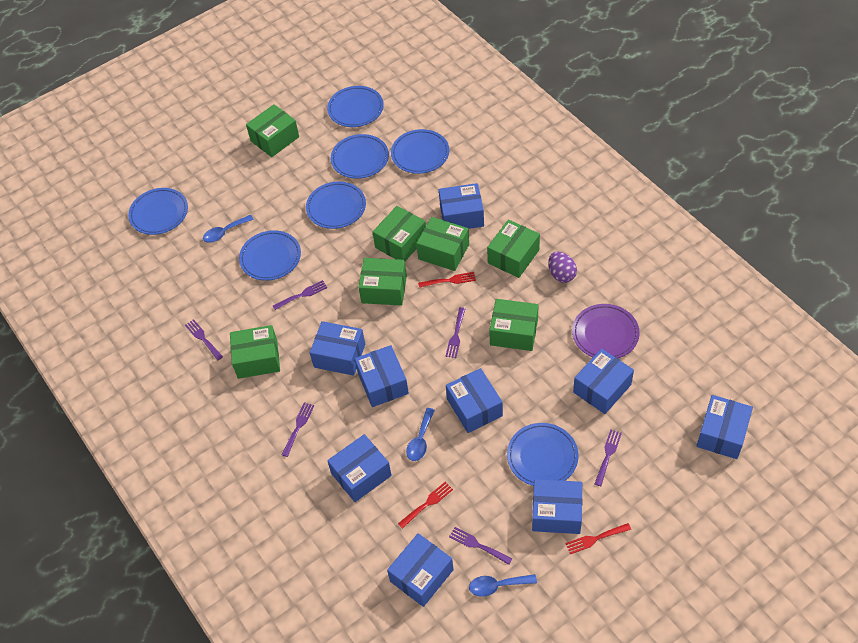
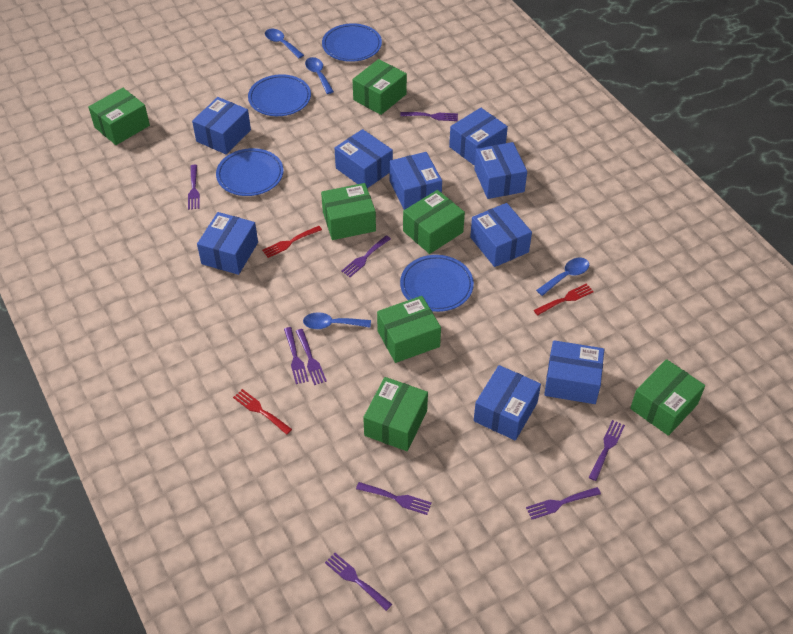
blue plate: 7 -> 4
blue spoon: 3 -> 4
purple egg: 1 -> 0
purple fork: 6 -> 9
purple plate: 1 -> 0

